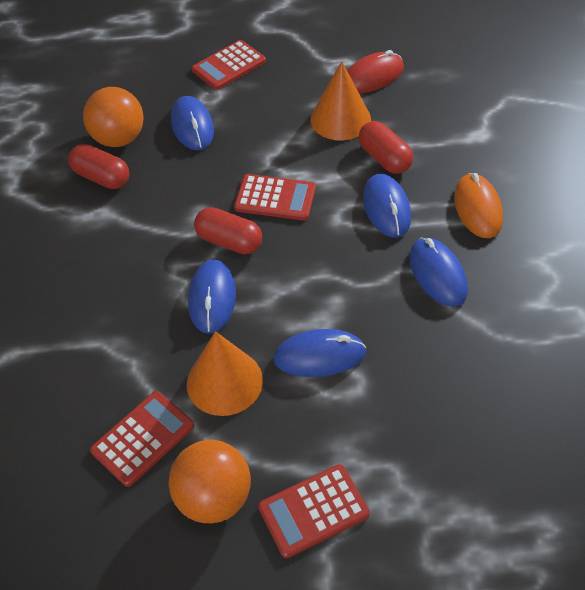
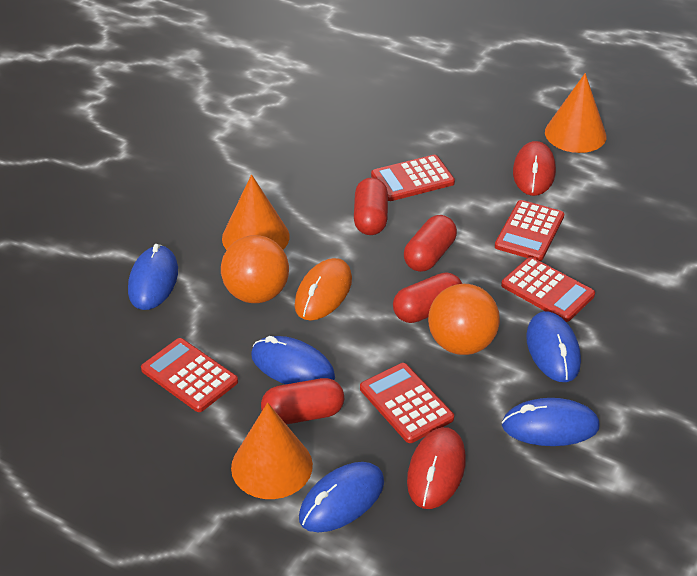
orange cone: 2 -> 3
red calculator: 4 -> 5
red capsule: 3 -> 4
red mouse: 1 -> 2

